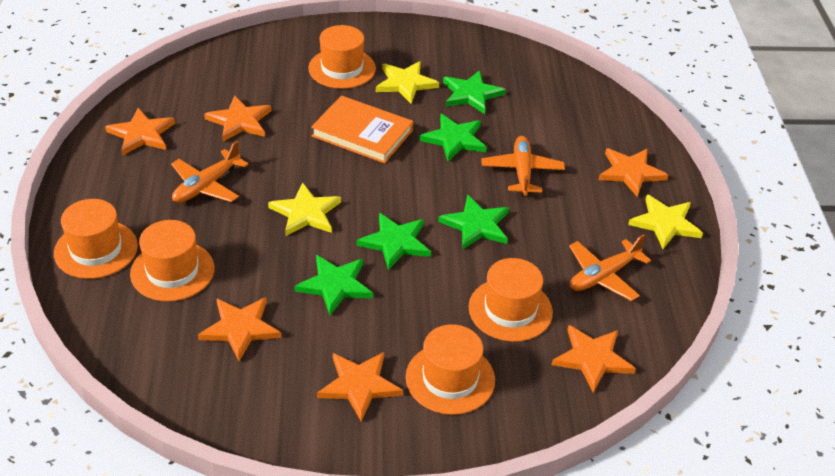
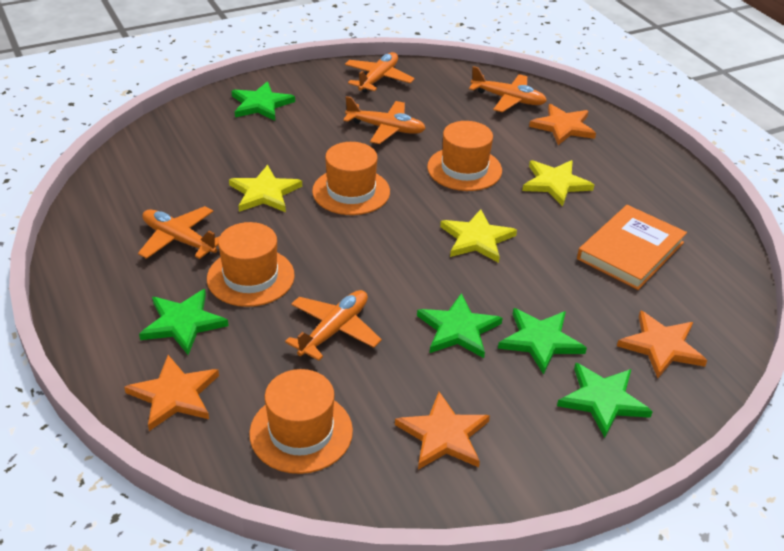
orange hat: 5 -> 4
orange plane: 3 -> 5
orange star: 6 -> 4

